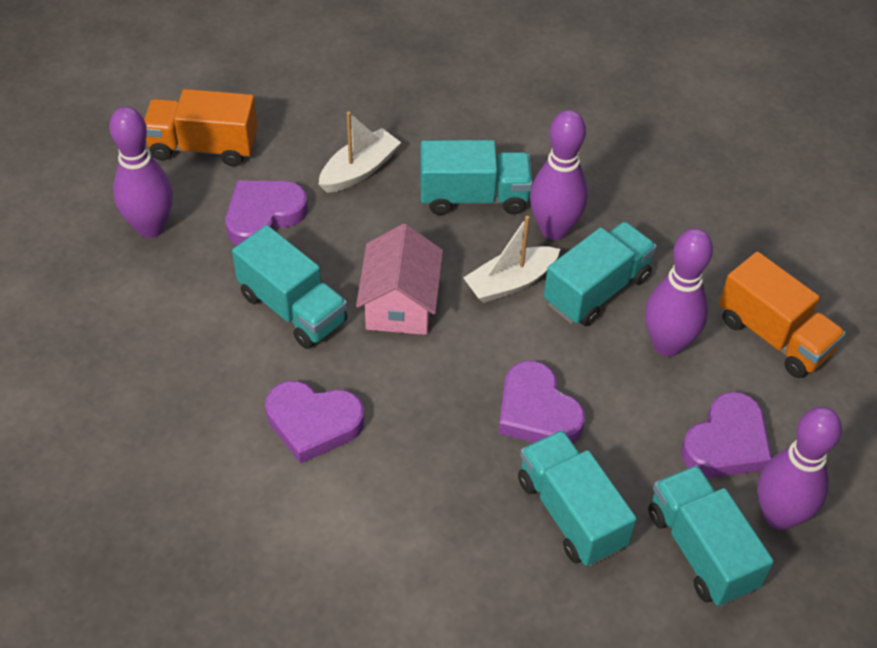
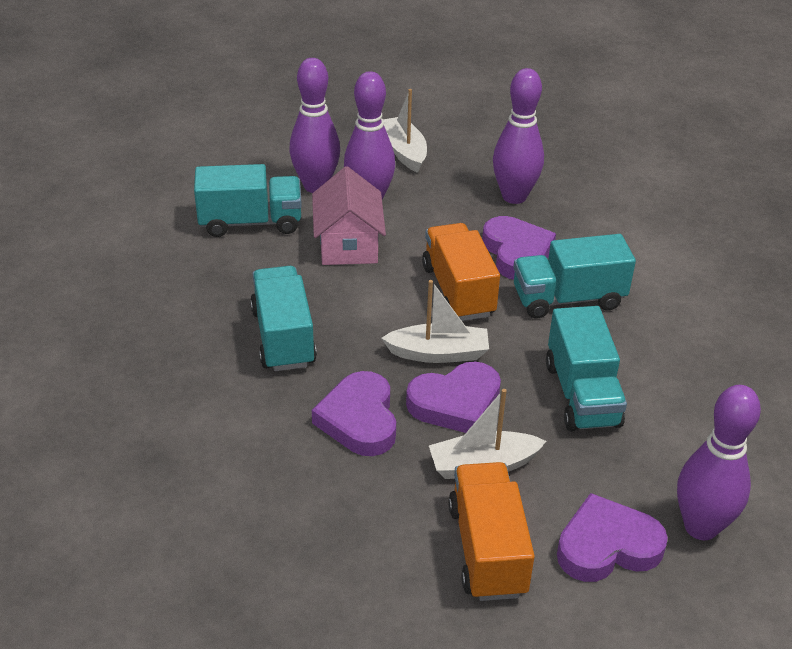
turquoise truck: 5 -> 4
white boat: 2 -> 3

